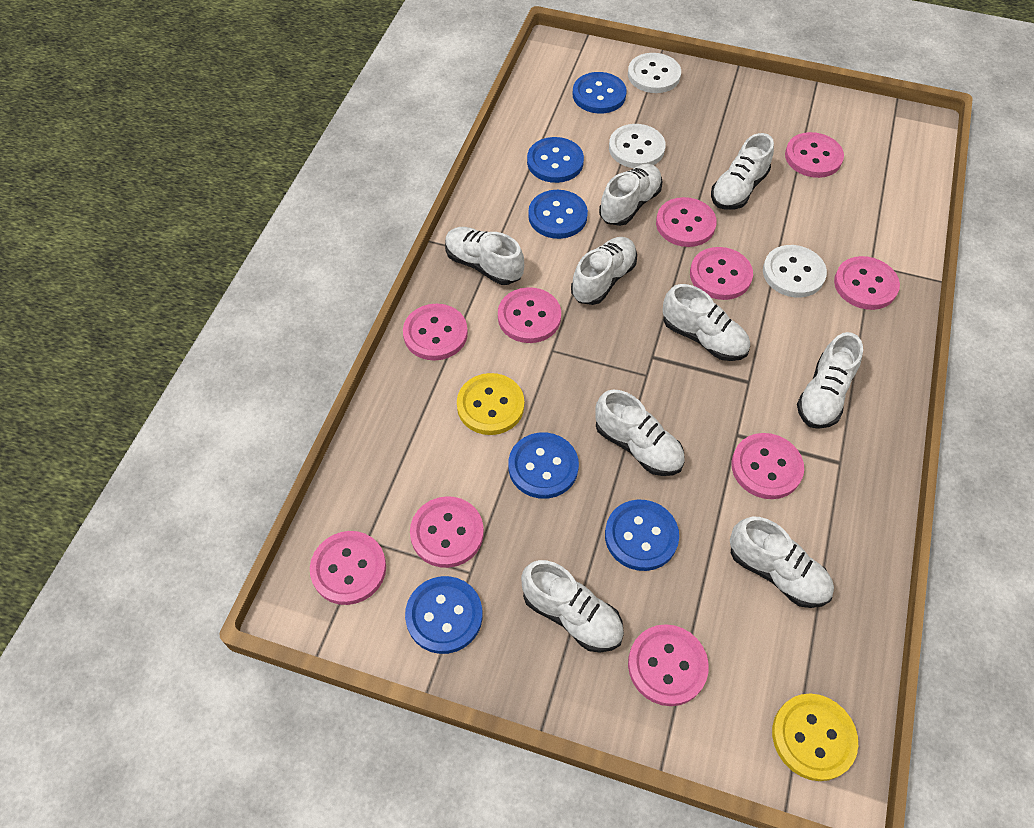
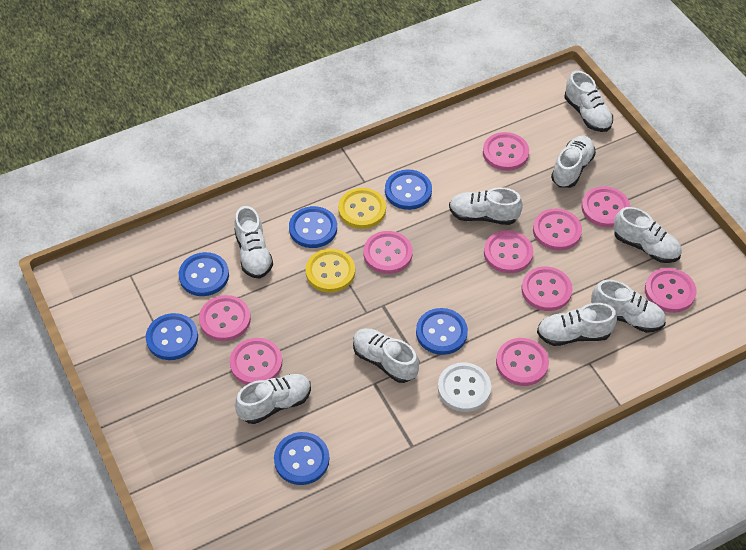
white button: 3 -> 1

